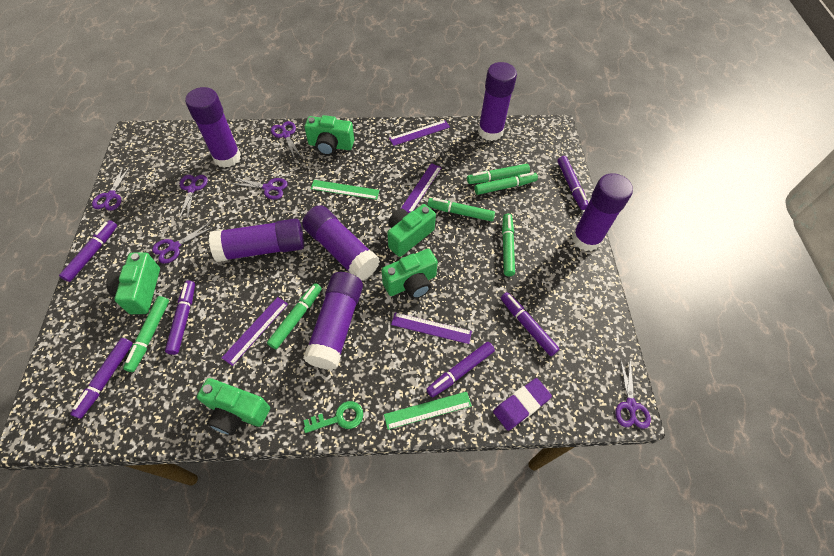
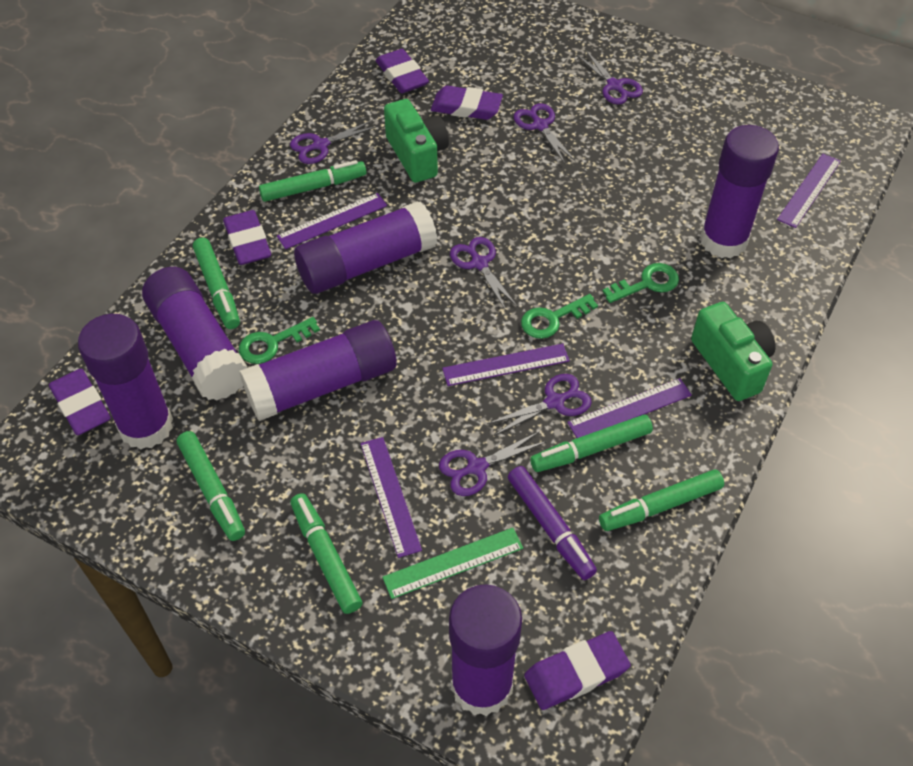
green camera: 5 -> 2
green key: 1 -> 3
green ruler: 2 -> 1
purple eraser: 1 -> 5
purple marker: 6 -> 1
purple ruler: 4 -> 5

